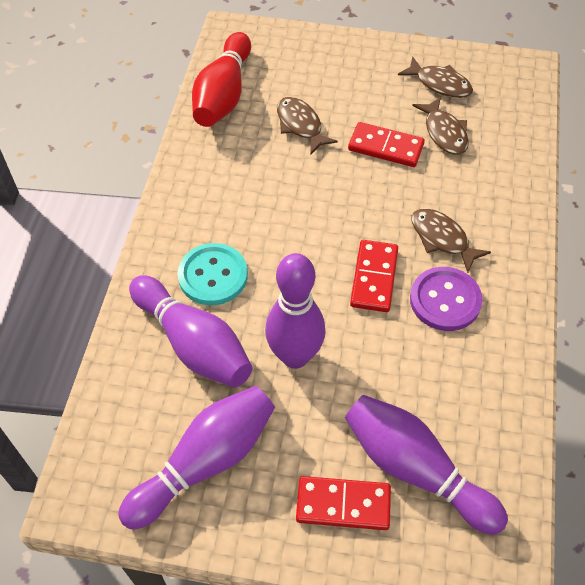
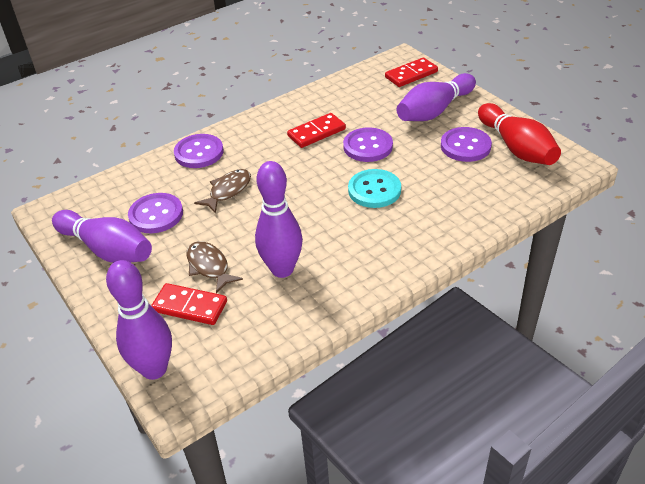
brown fish: 4 -> 2
purple button: 1 -> 4

